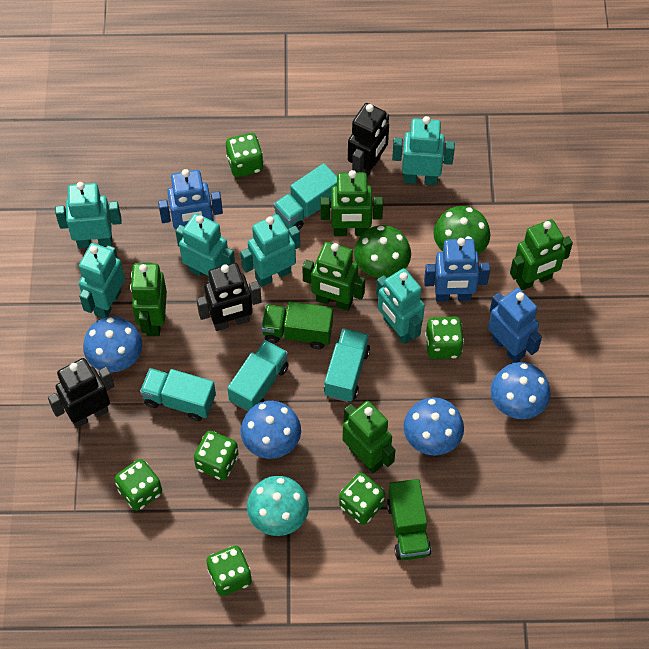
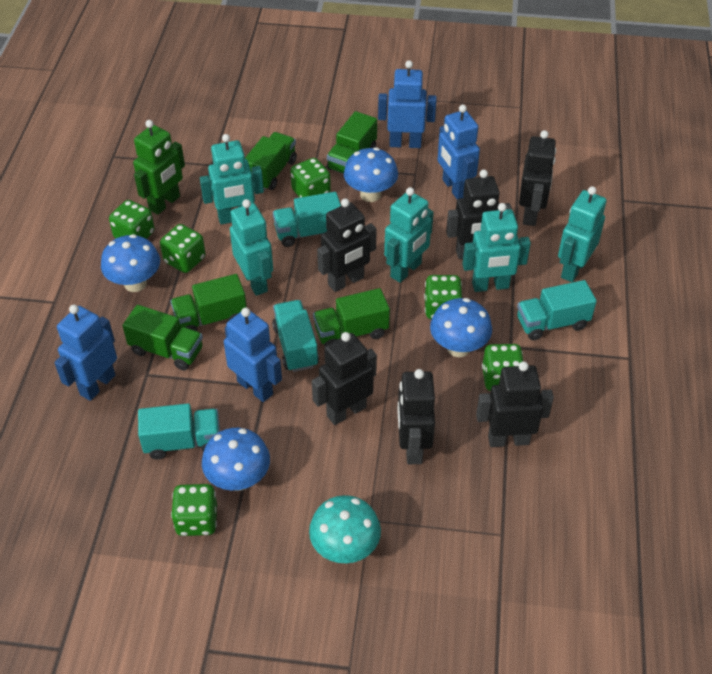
black robot: 3 -> 6
blue robot: 3 -> 4
green mushroom: 2 -> 0
green robot: 5 -> 1
green truck: 2 -> 5
turquoise robot: 6 -> 5

